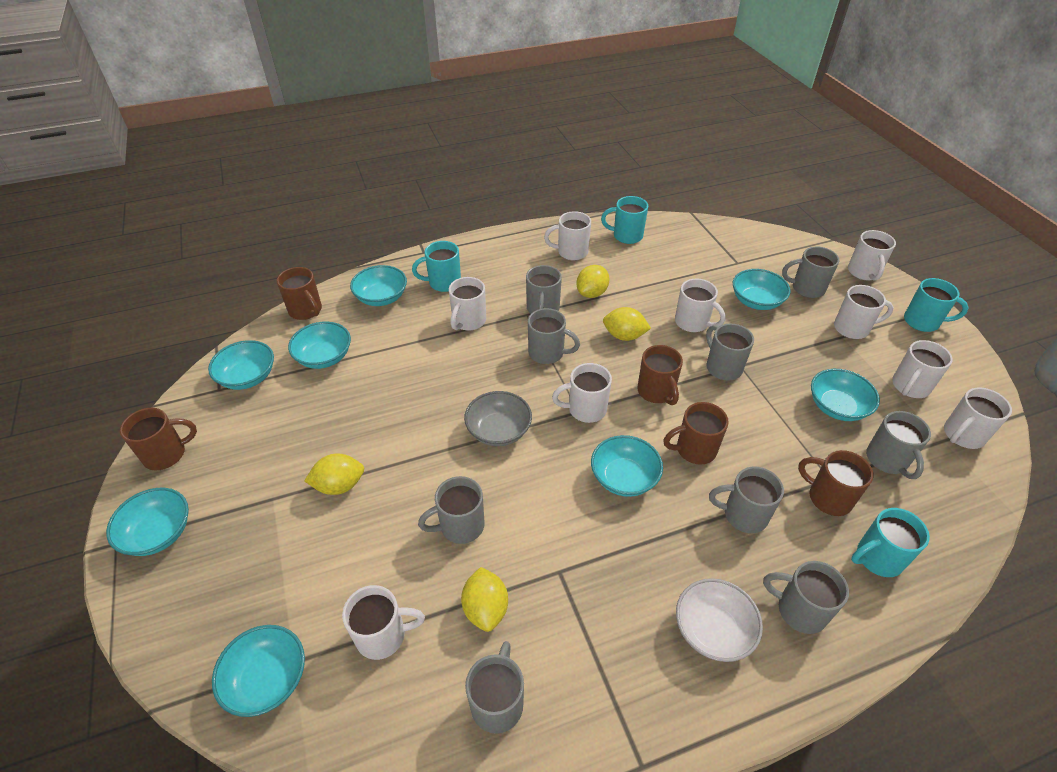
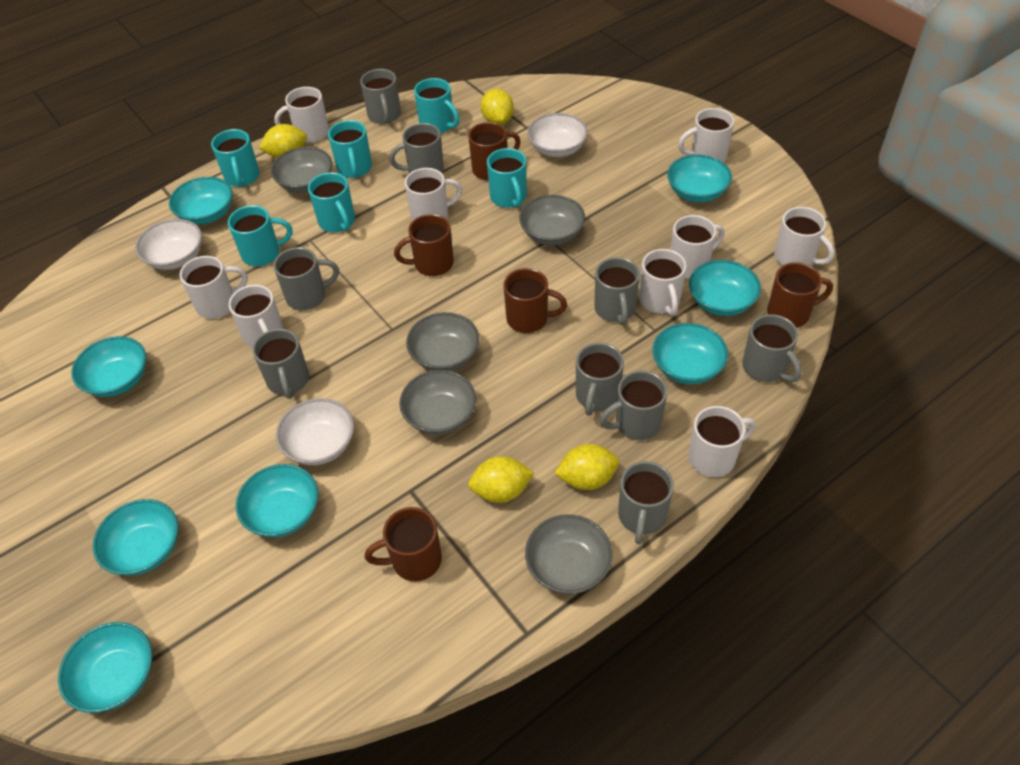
grey bowl: 1 -> 5
turquoise mug: 4 -> 6
white bowl: 1 -> 3

